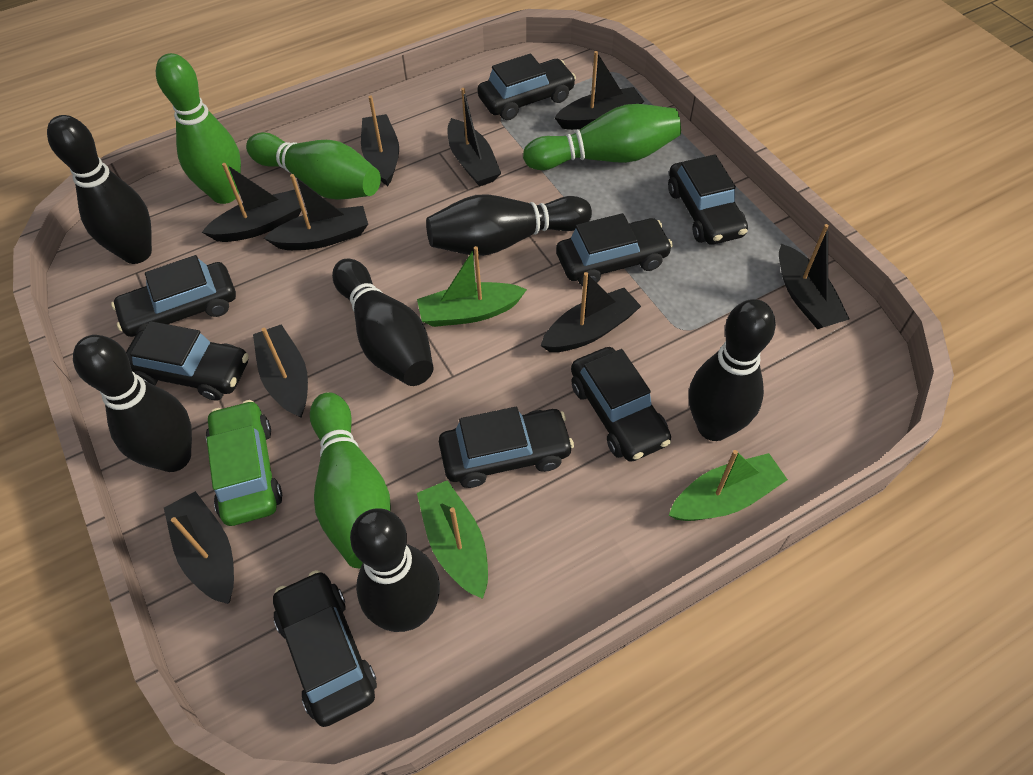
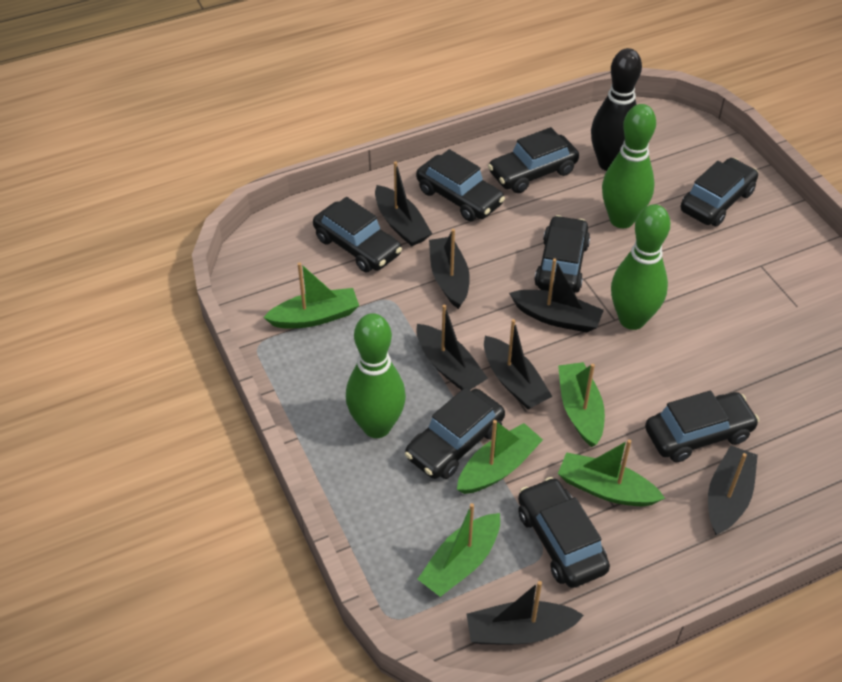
black boat: 9 -> 7
black bowling pin: 6 -> 1
green boat: 3 -> 5
green bowling pin: 4 -> 3
green car: 1 -> 0

